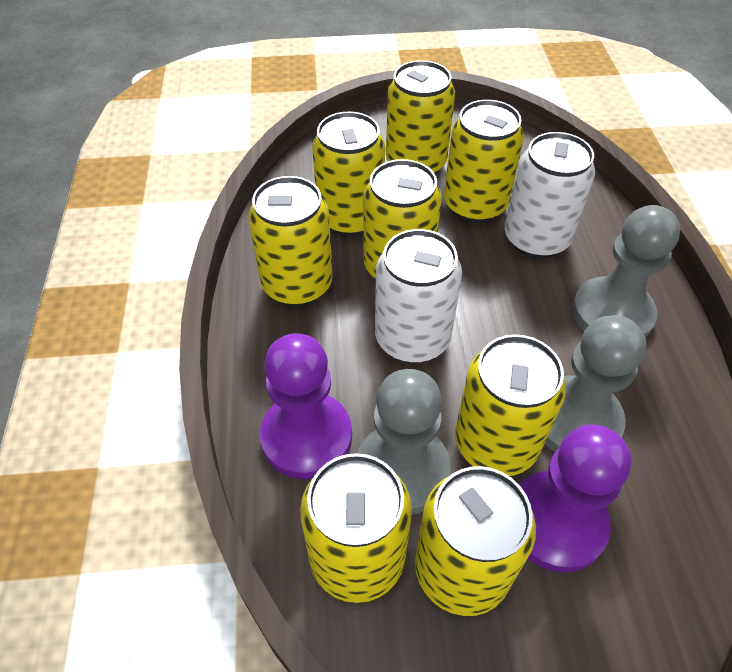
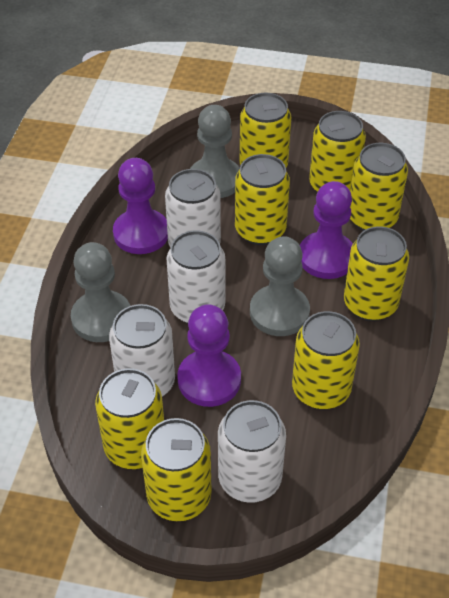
purple pawn: 2 -> 3
white can: 2 -> 4

